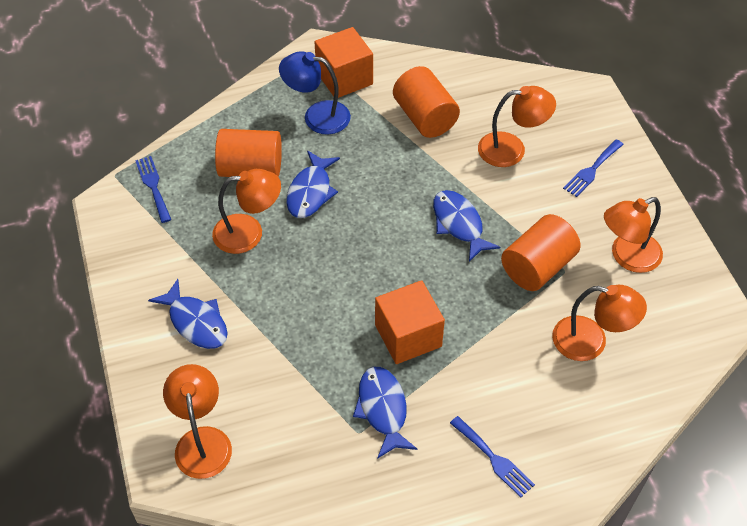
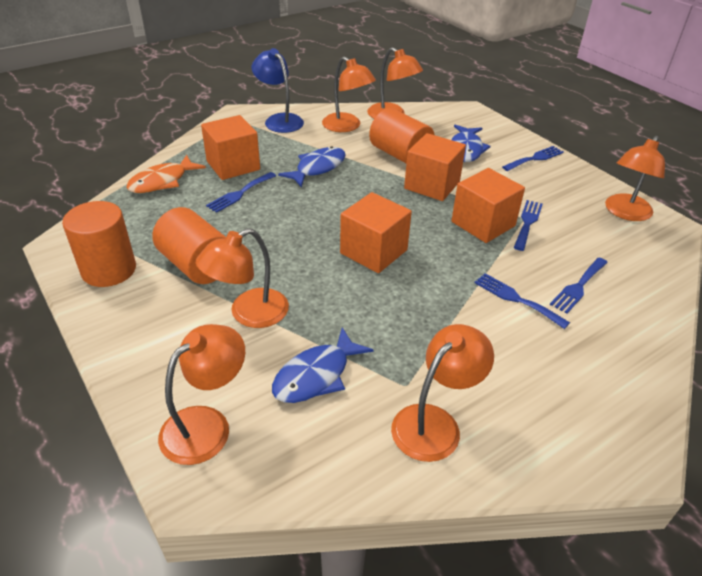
blue fish: 4 -> 3
blue fork: 3 -> 5
orange cube: 2 -> 4
orange fish: 0 -> 1
orange lamp: 5 -> 6

